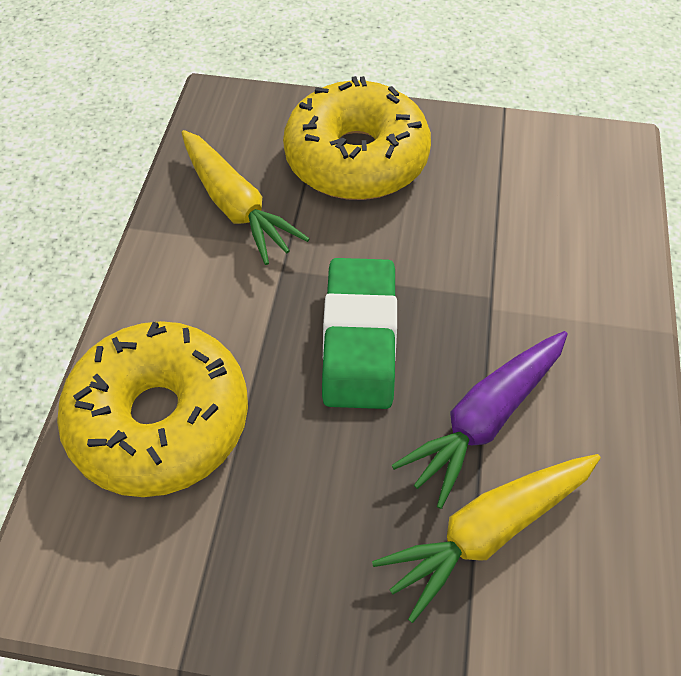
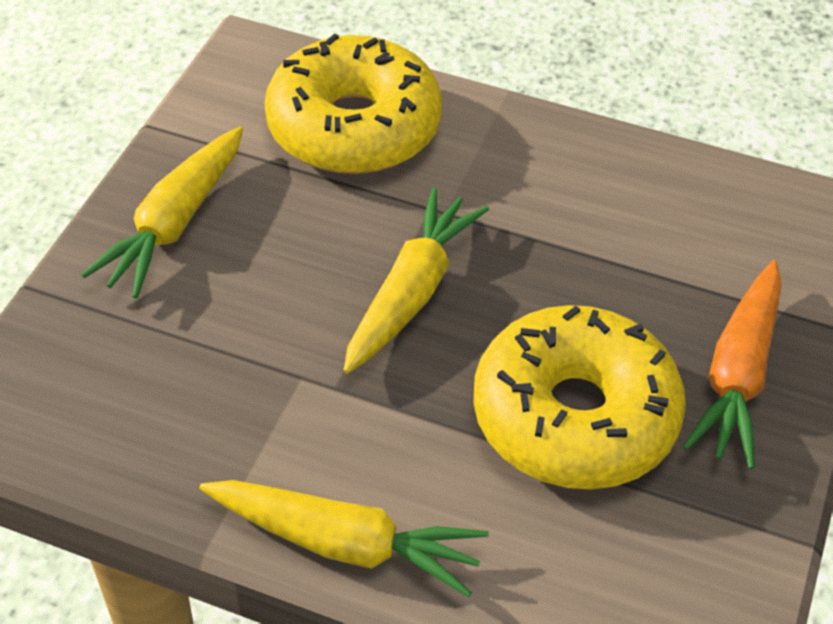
green eraser: 1 -> 0
orange carrot: 0 -> 1
purple carrot: 1 -> 0
yellow carrot: 2 -> 3

